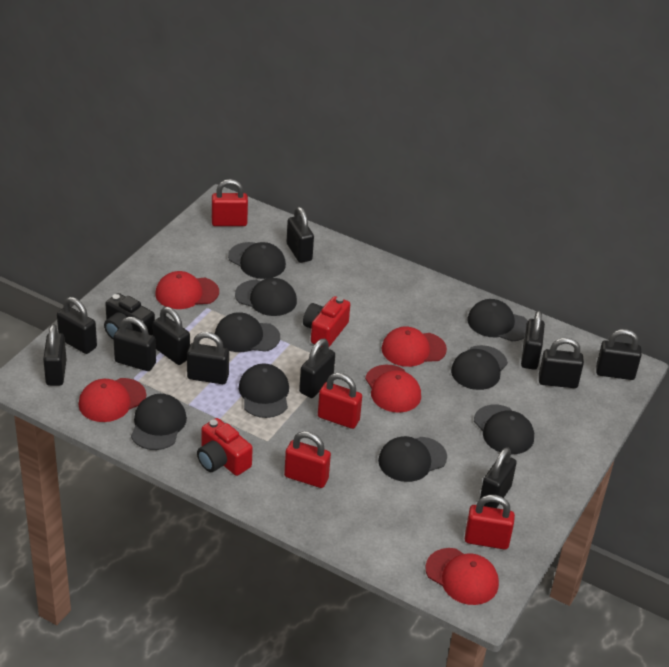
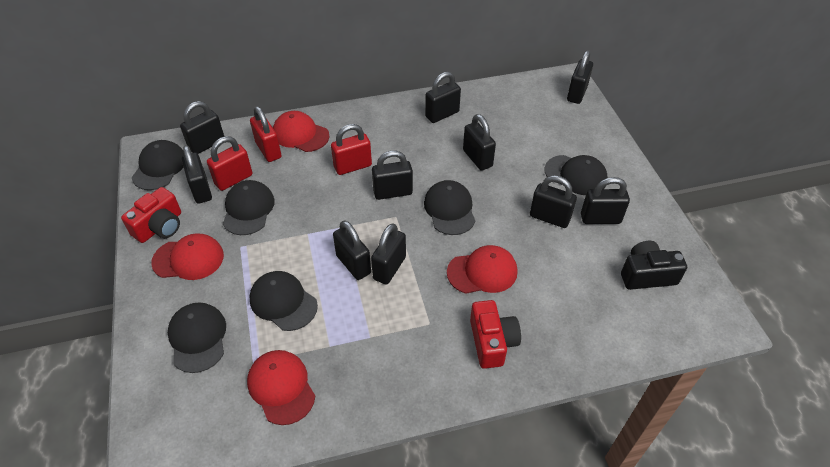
black cap: 9 -> 6
black padlock: 11 -> 10
red cap: 5 -> 4
red padlock: 4 -> 3

